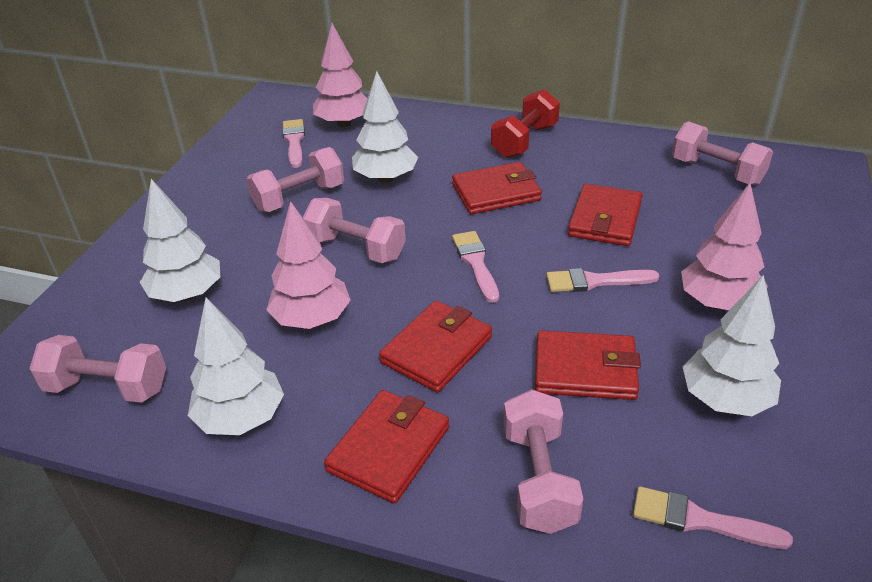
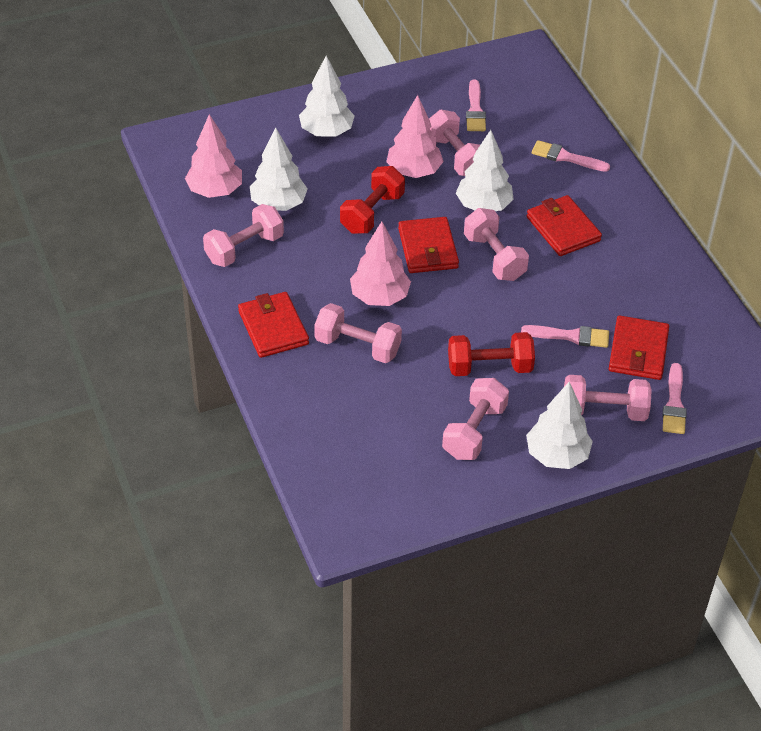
pink dumbbell: 5 -> 6
red dumbbell: 1 -> 2
red wallet: 5 -> 4

